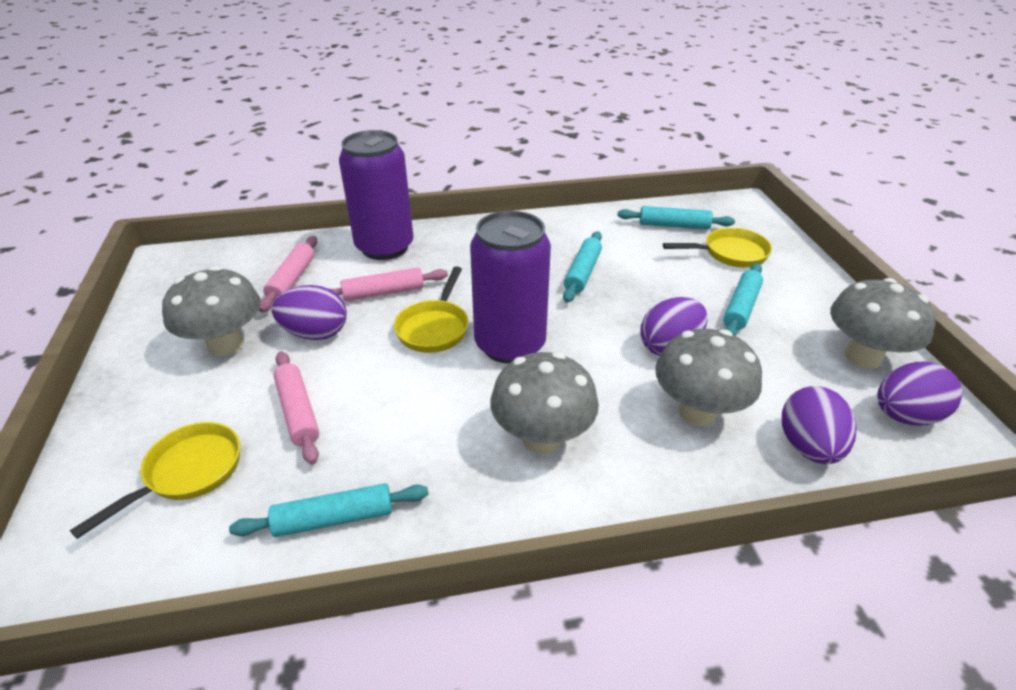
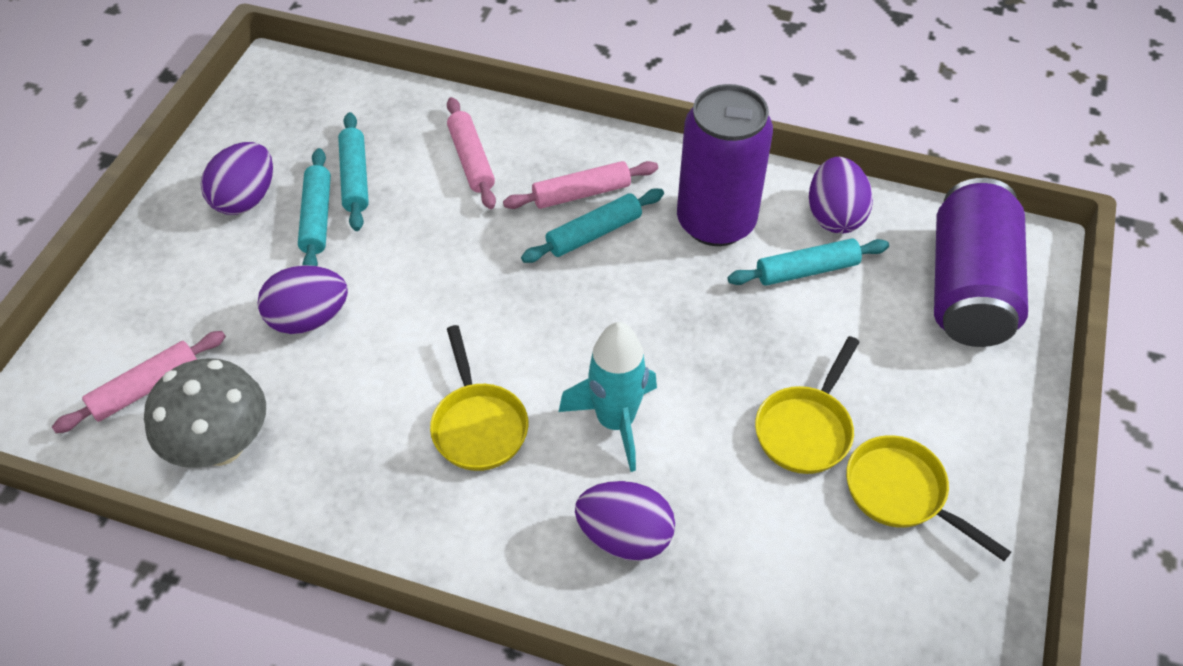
grey mushroom: 4 -> 1
turquoise rocket: 0 -> 1

